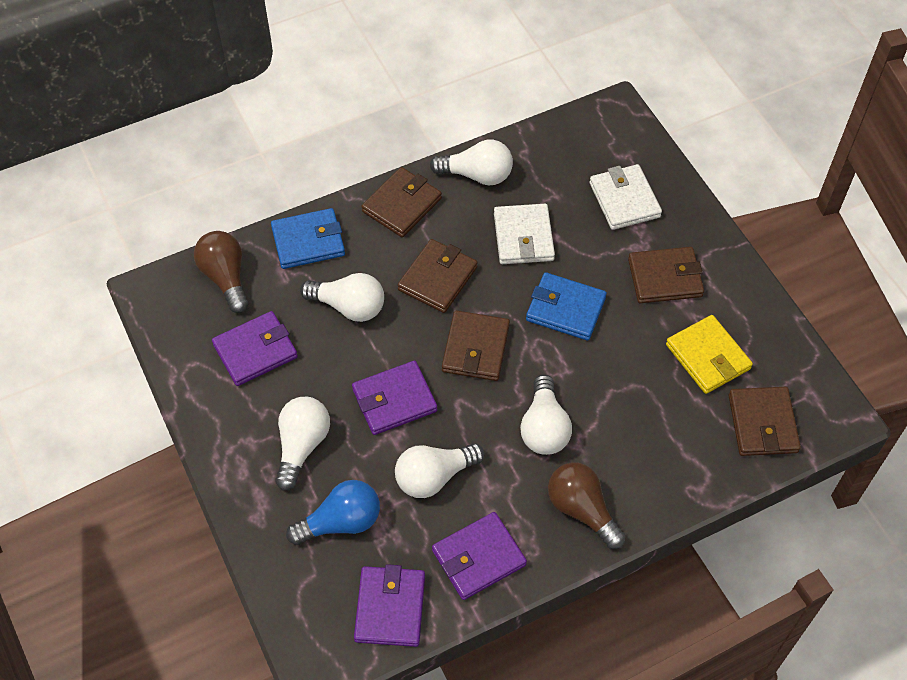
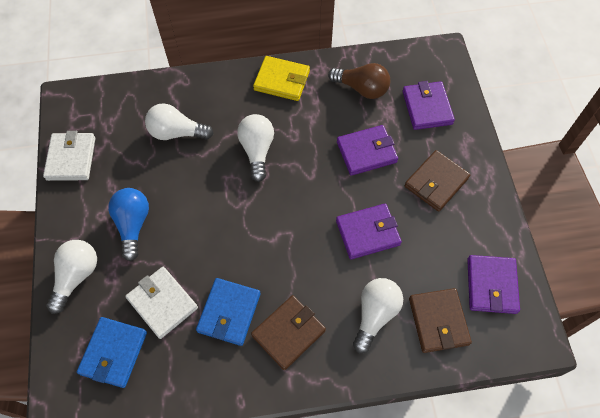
brown light bulb: 2 -> 1
brown wallet: 5 -> 3
white light bulb: 5 -> 4

